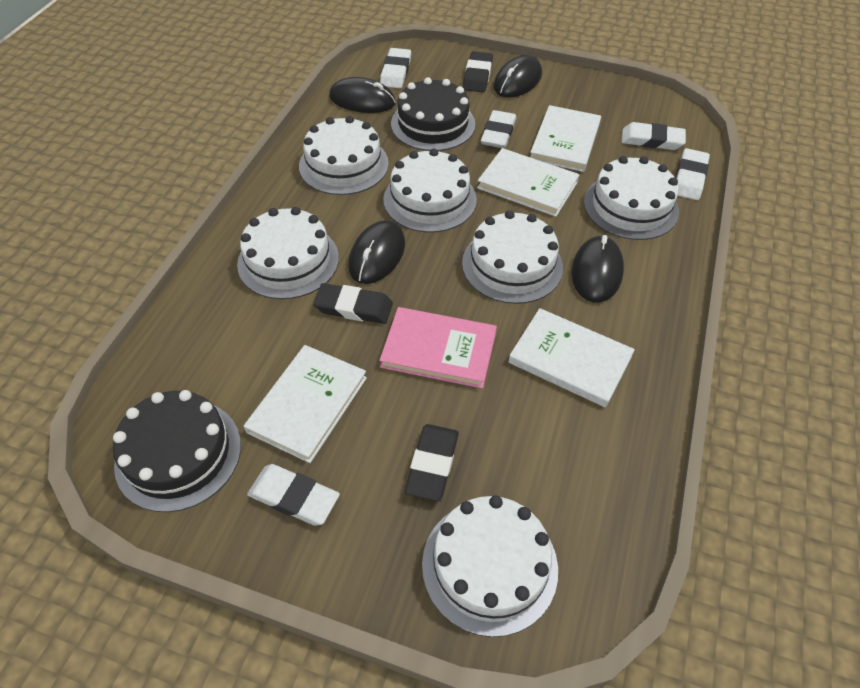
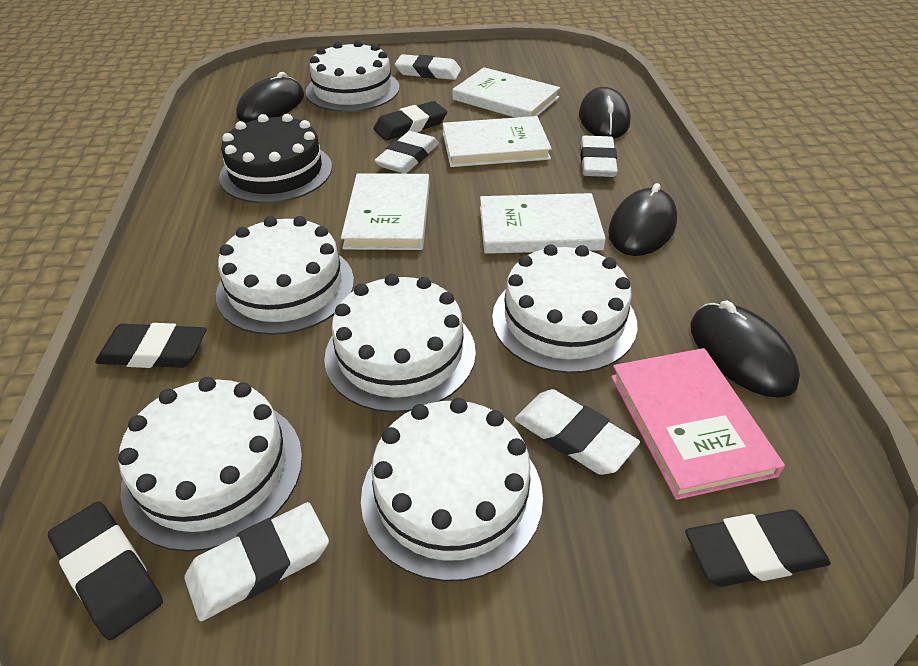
black cake: 2 -> 1
black eraser: 3 -> 4

